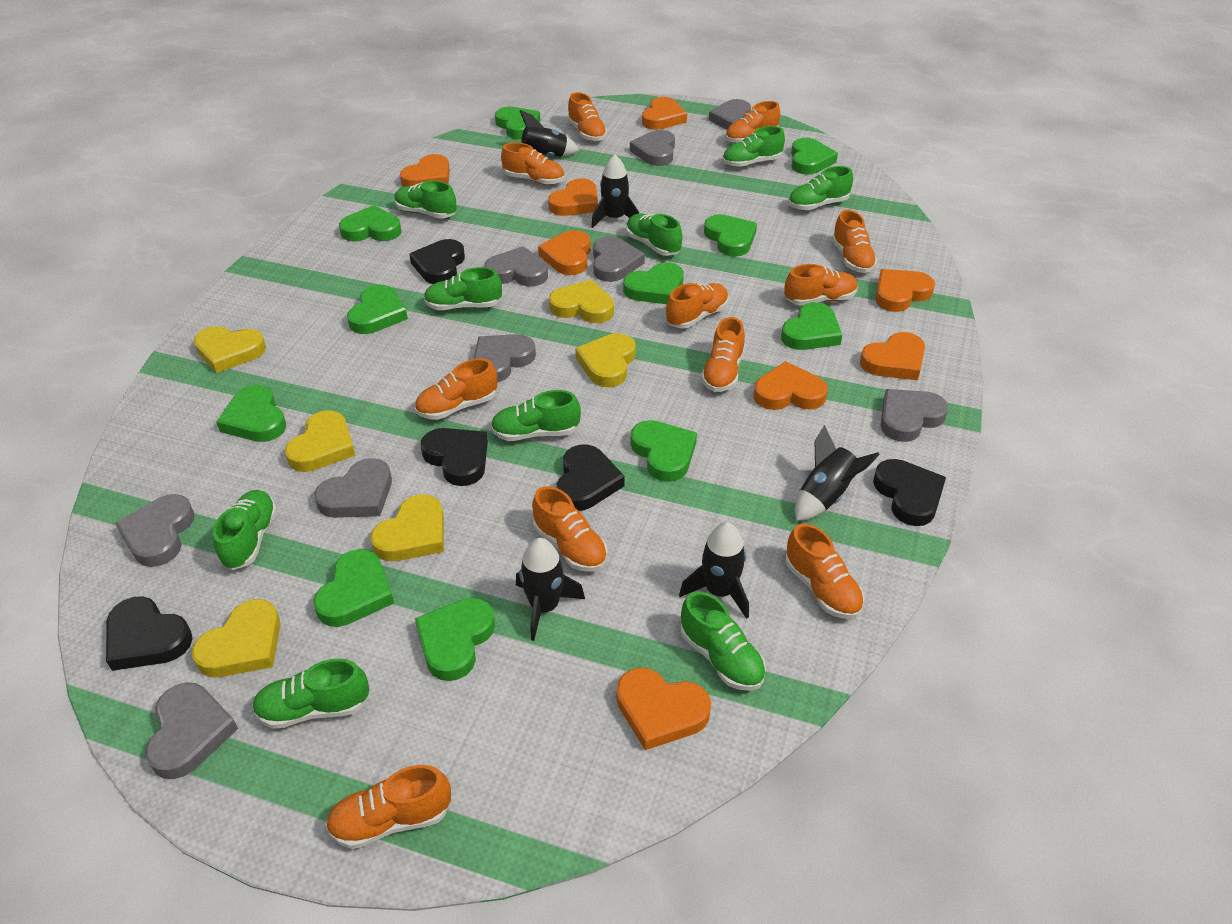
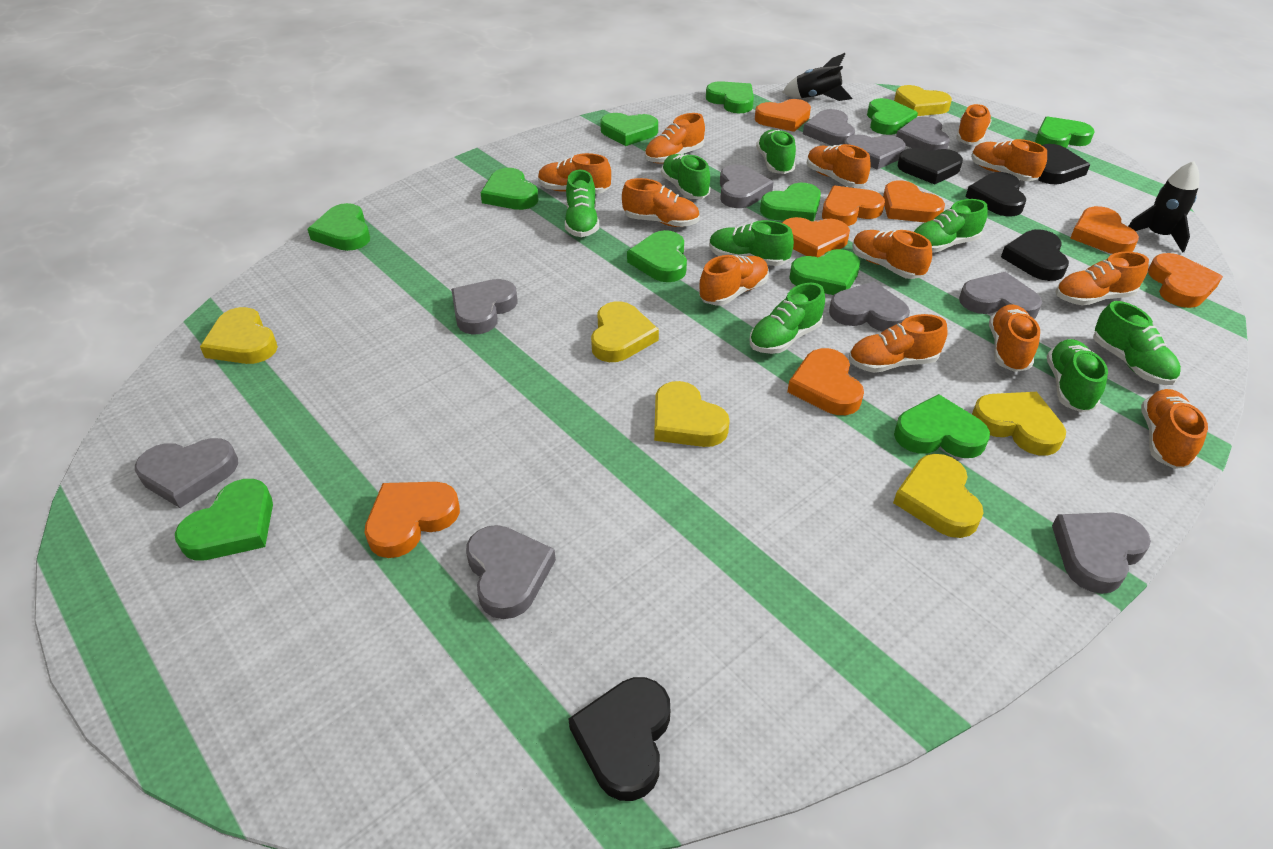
black rocket: 5 -> 2
green shoe: 9 -> 8
grey heart: 9 -> 10
orange shoe: 11 -> 12

